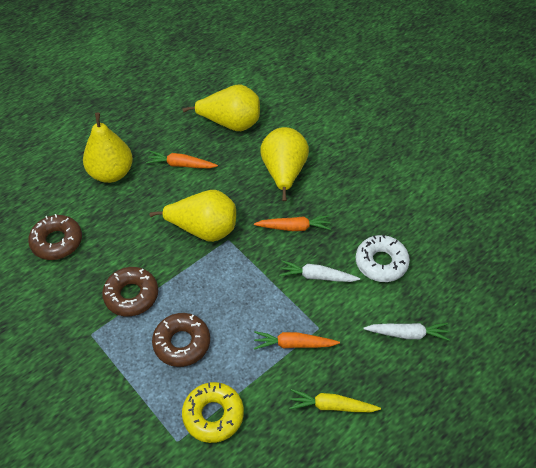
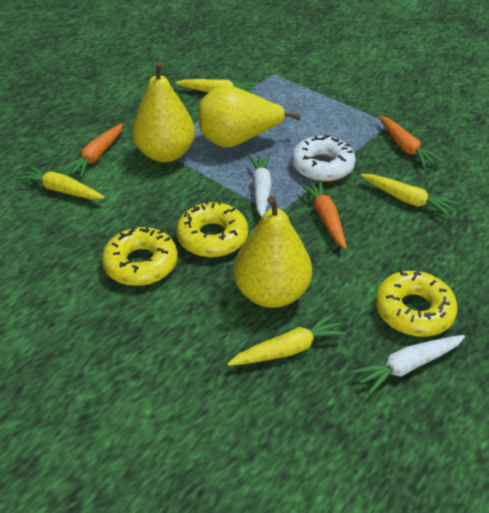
brown donut: 3 -> 0
yellow carrot: 1 -> 4
yellow donut: 1 -> 3
yellow pear: 4 -> 3

